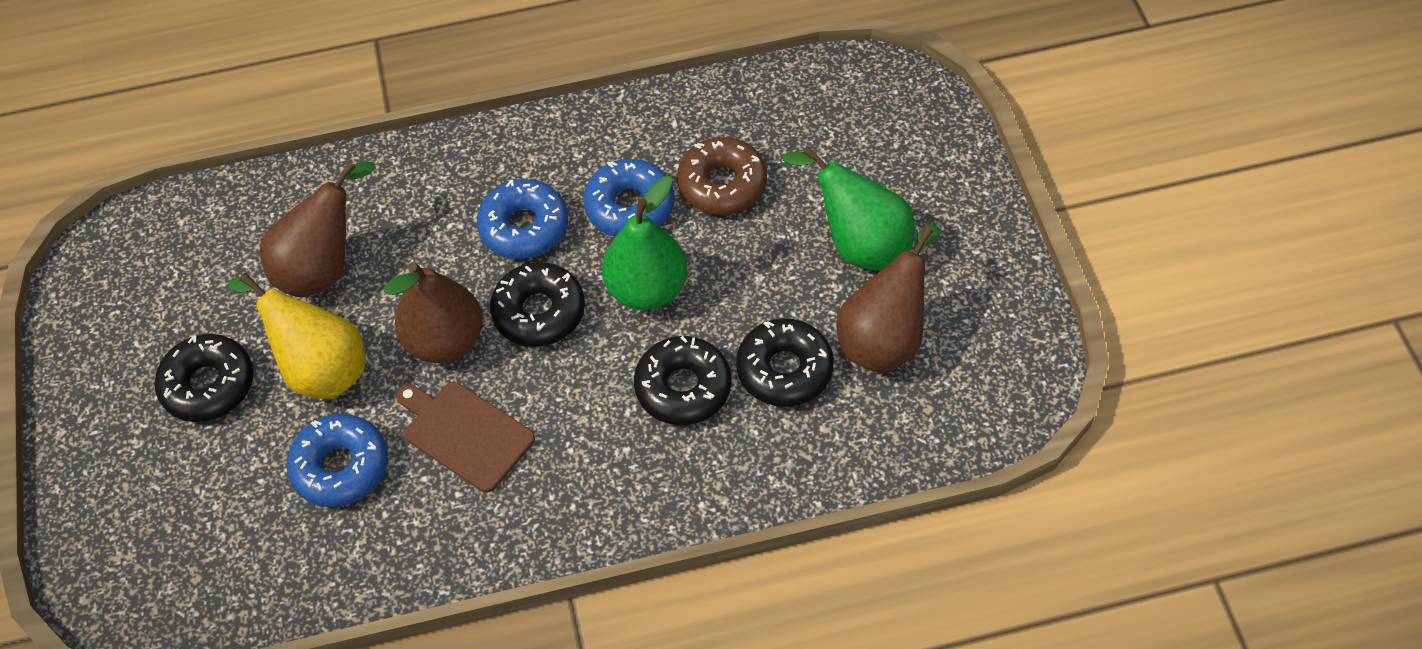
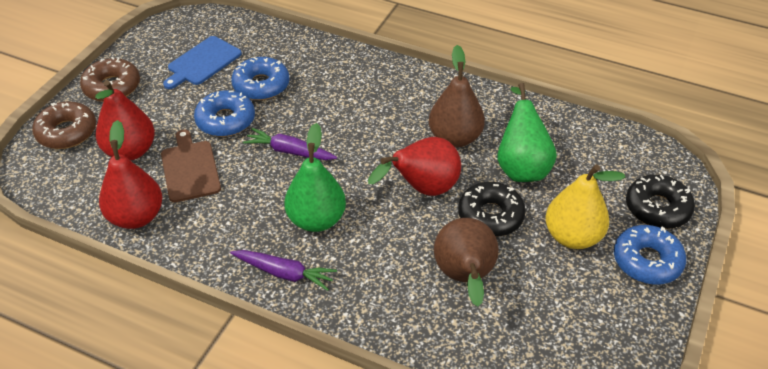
black donut: 4 -> 2
blue cutting board: 0 -> 1
brown donut: 1 -> 2
brown pear: 3 -> 2
purple carrot: 0 -> 2
red pear: 0 -> 3

